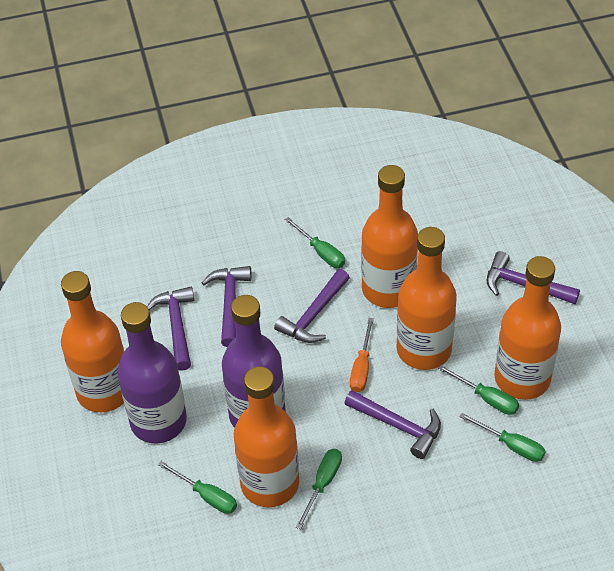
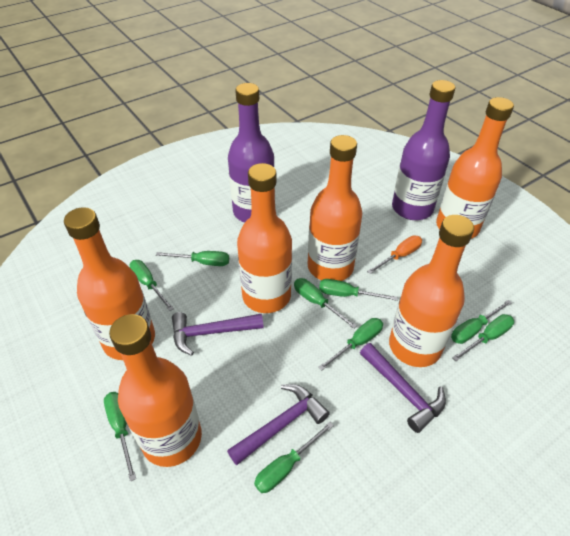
green screwdriver: 5 -> 9
orange bottle: 5 -> 6
purple hammer: 5 -> 3

